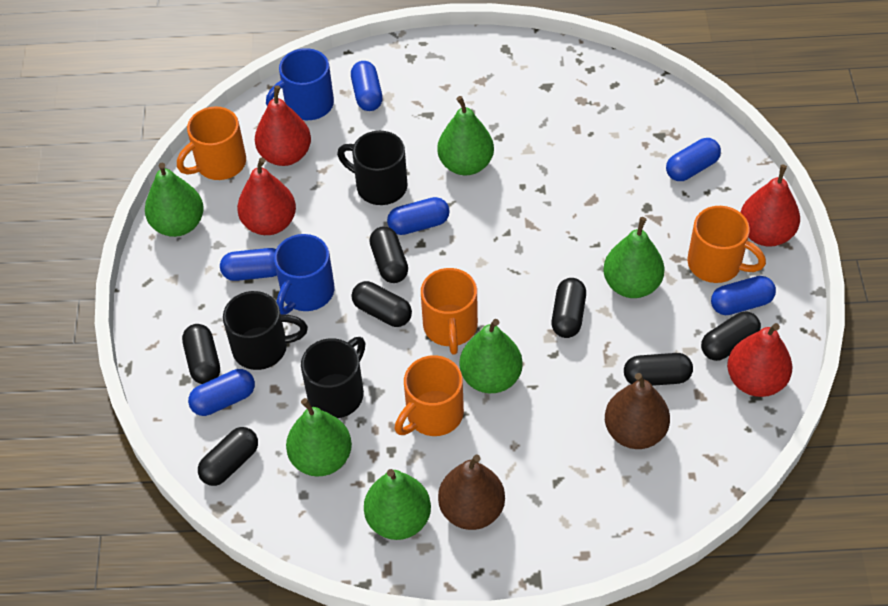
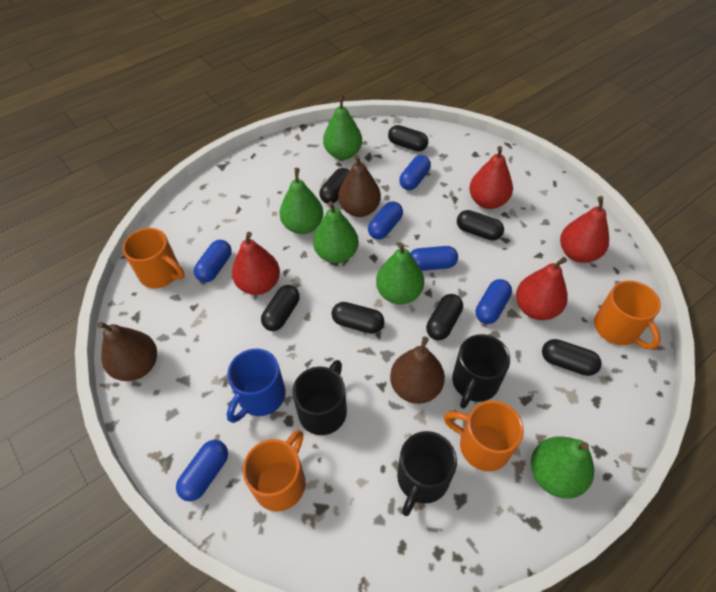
blue mug: 2 -> 1
brown pear: 2 -> 3
green pear: 6 -> 5

